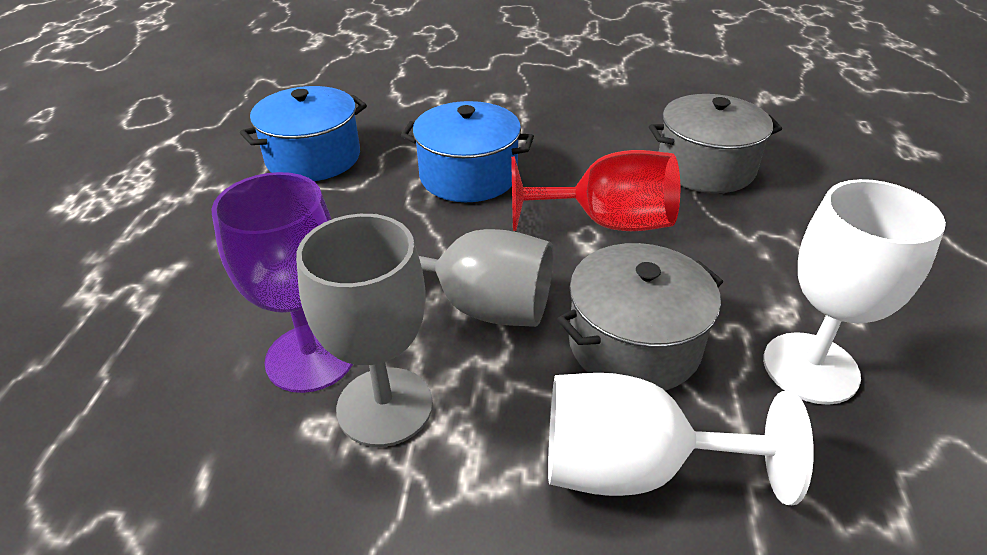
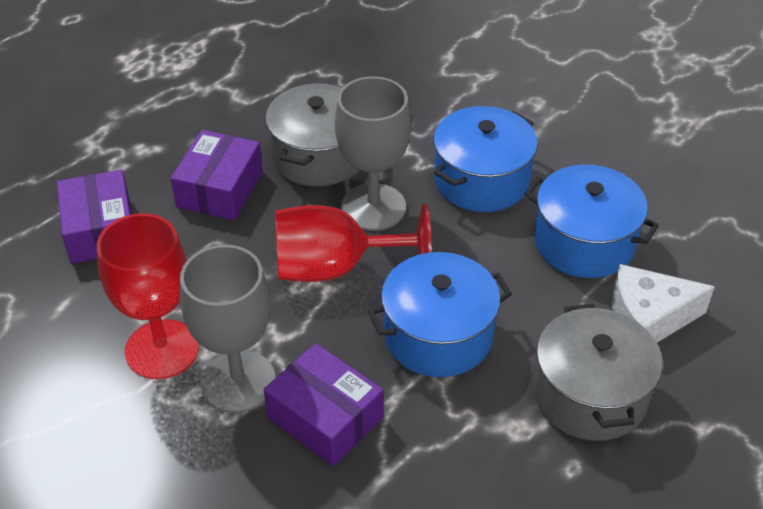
blue pot: 2 -> 3
purple box: 0 -> 3
purple goblet: 1 -> 0
red goblet: 1 -> 2
white cheese: 0 -> 1
white goblet: 2 -> 0

